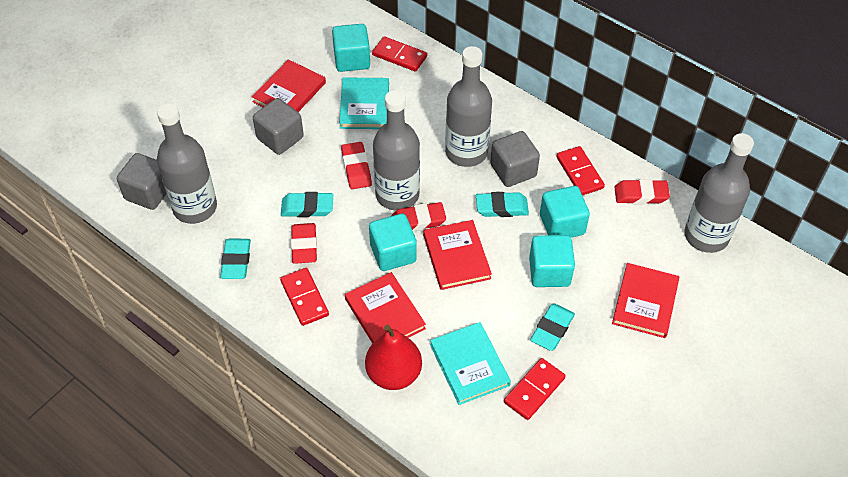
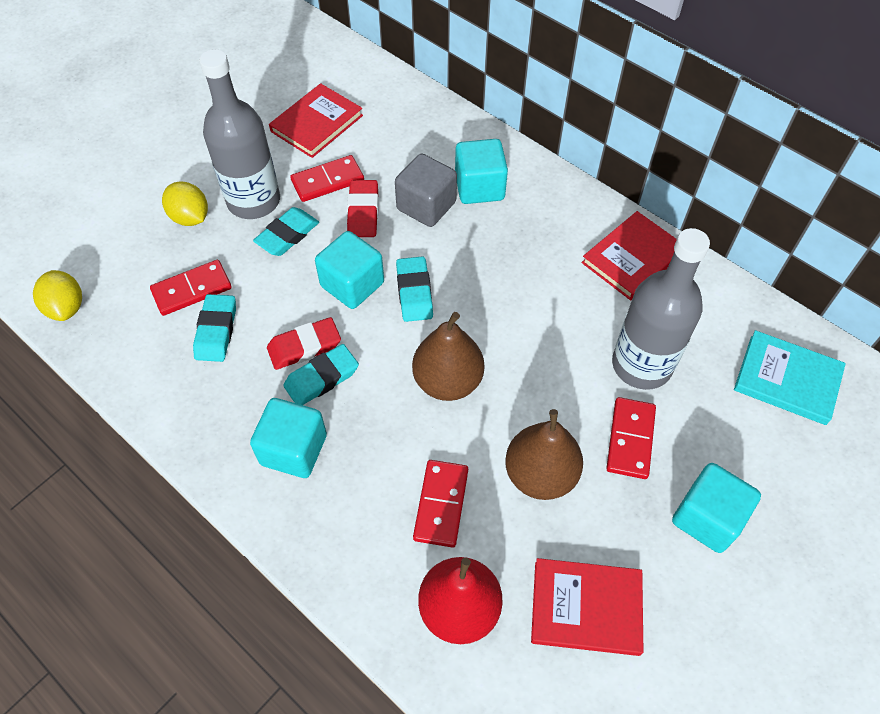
brown pear: 0 -> 2
grey bottle: 4 -> 2
grey cube: 3 -> 1
red book: 4 -> 3
red eraser: 4 -> 2
turquoise book: 2 -> 1
yellow lemon: 0 -> 2

